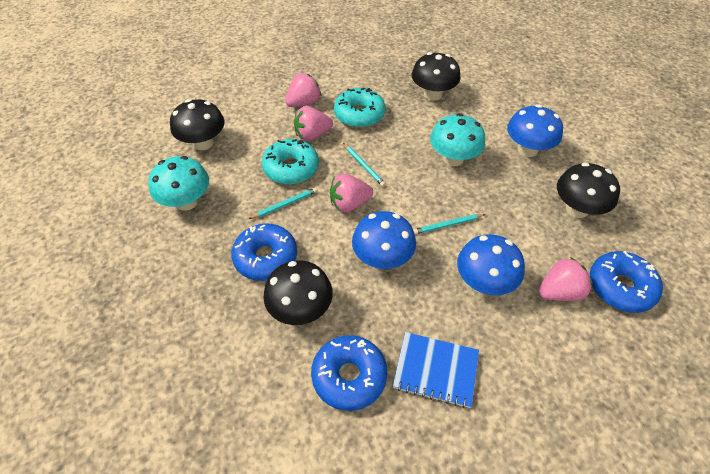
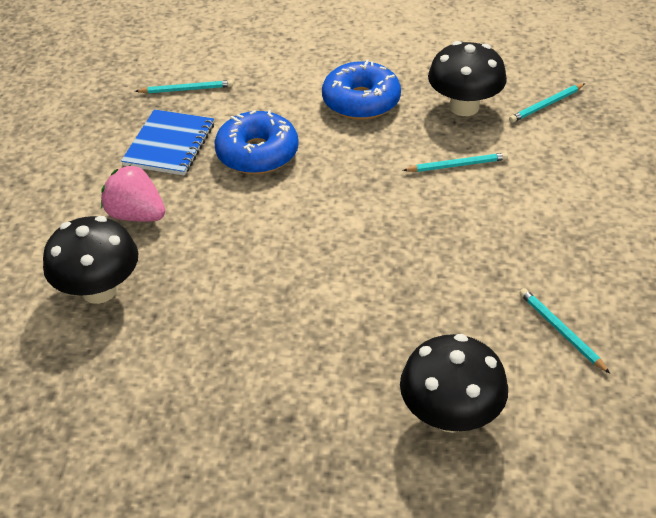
black mushroom: 4 -> 3
blue donut: 3 -> 2
blue mushroom: 3 -> 0
pink strawberry: 4 -> 1
turquoise donut: 2 -> 0
turquoise mushroom: 2 -> 0
turquoise pencil: 3 -> 4

